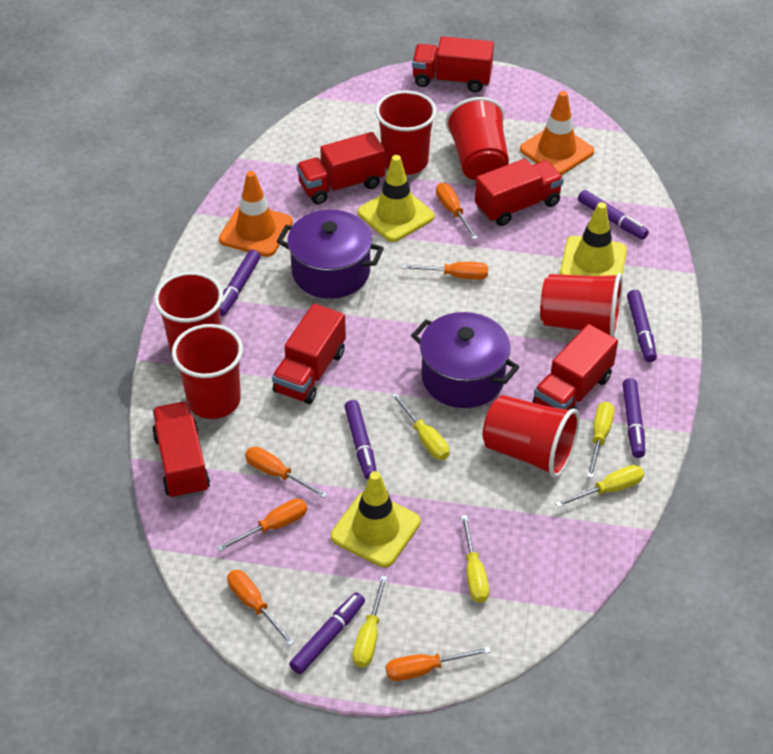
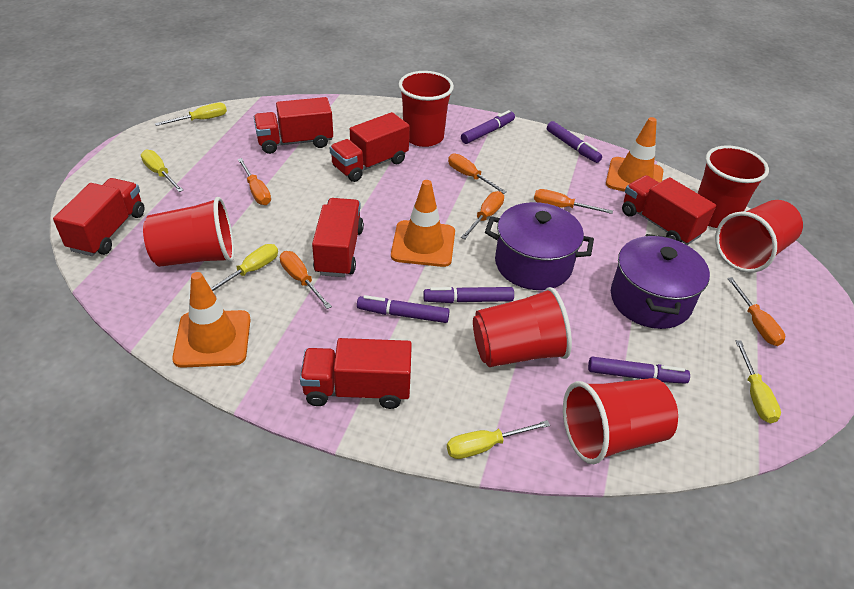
orange traffic cone: 2 -> 3
purple marker: 6 -> 5
yellow traffic cone: 3 -> 0

